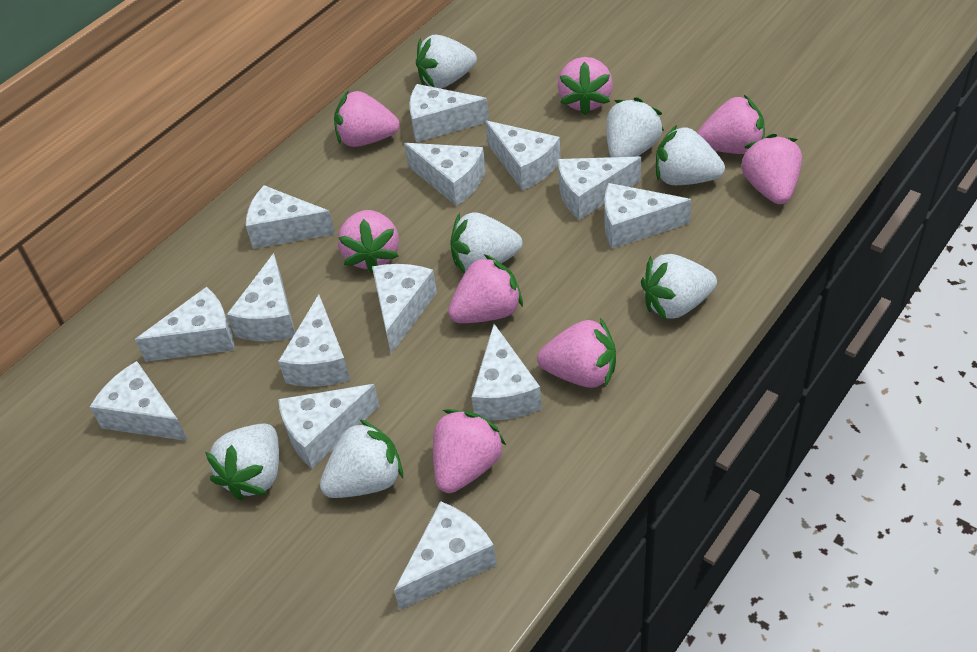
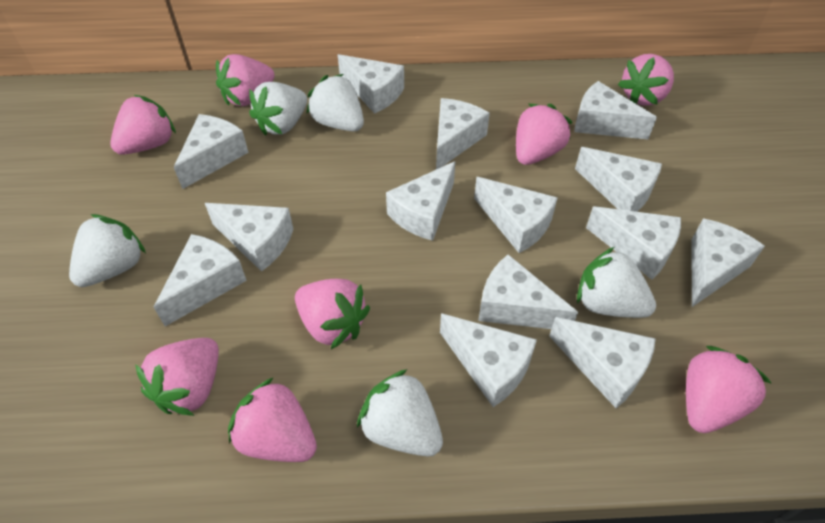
white strawberry: 7 -> 5

